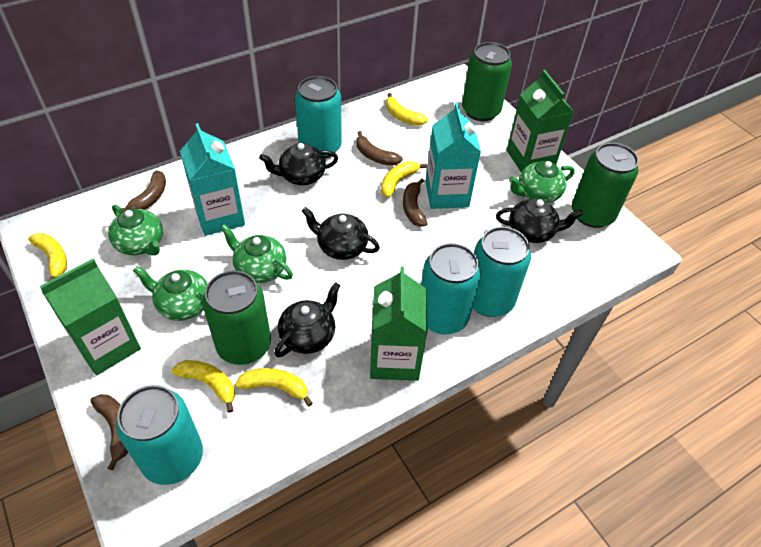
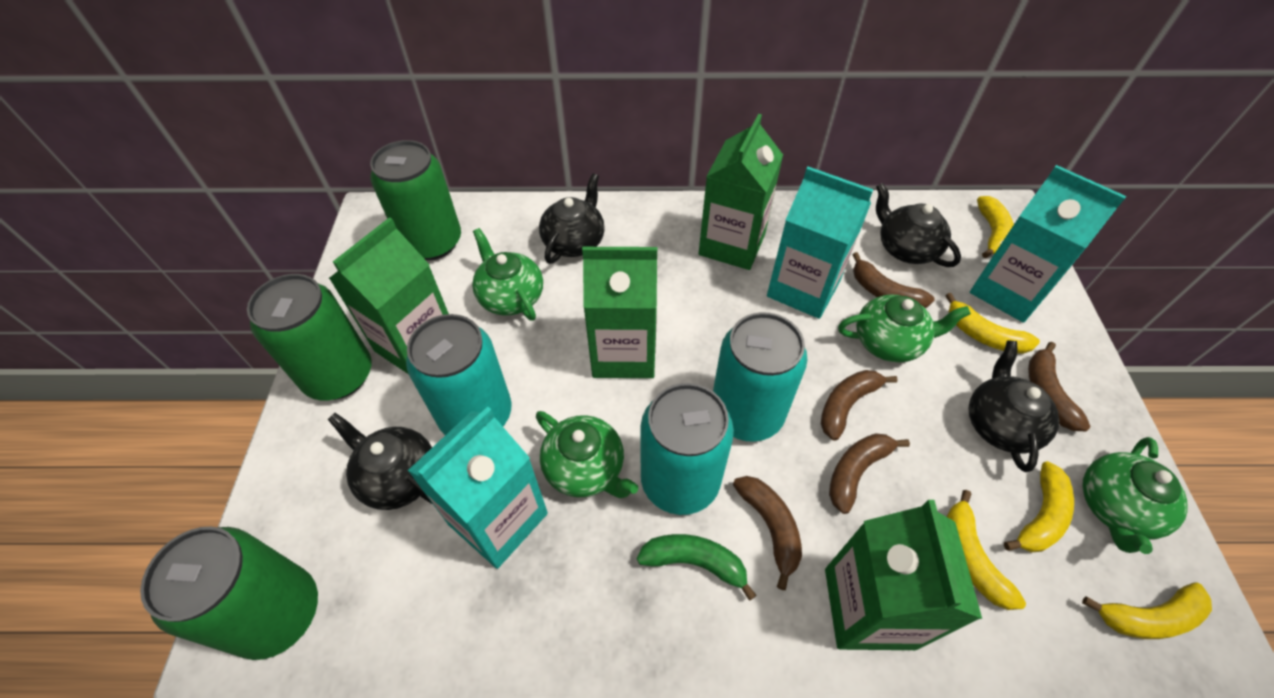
brown banana: 4 -> 5
green banana: 0 -> 1
green carton: 3 -> 4
turquoise can: 4 -> 3
turquoise carton: 2 -> 3

